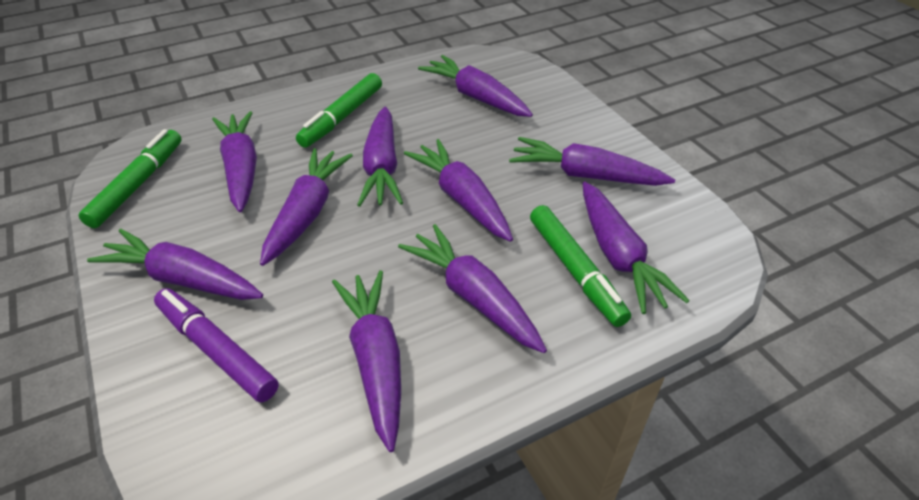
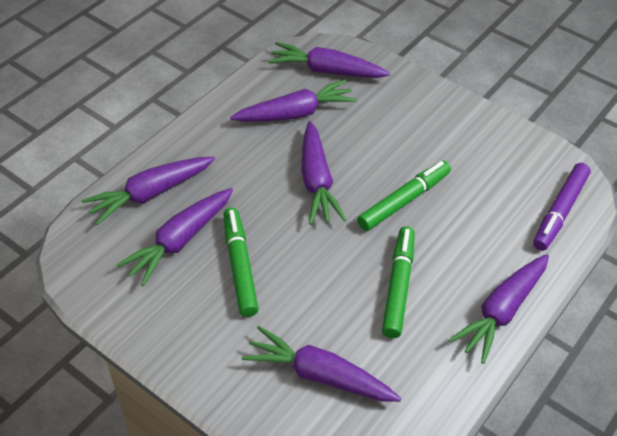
purple carrot: 10 -> 7

